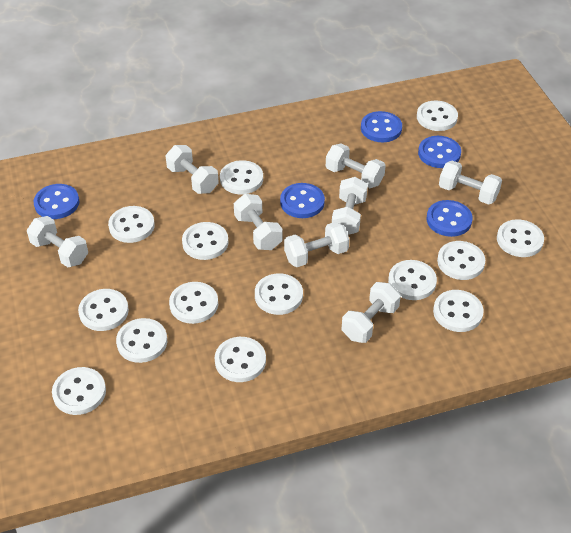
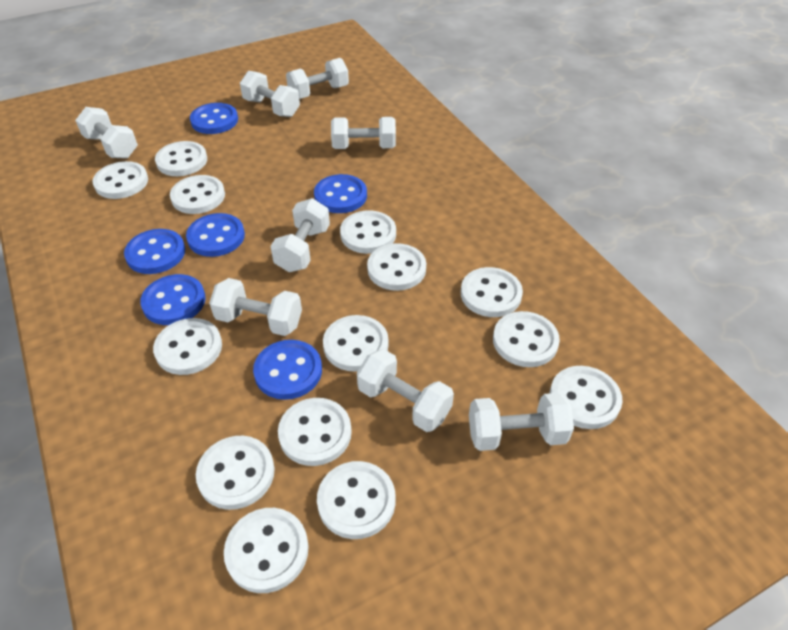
blue button: 5 -> 6

